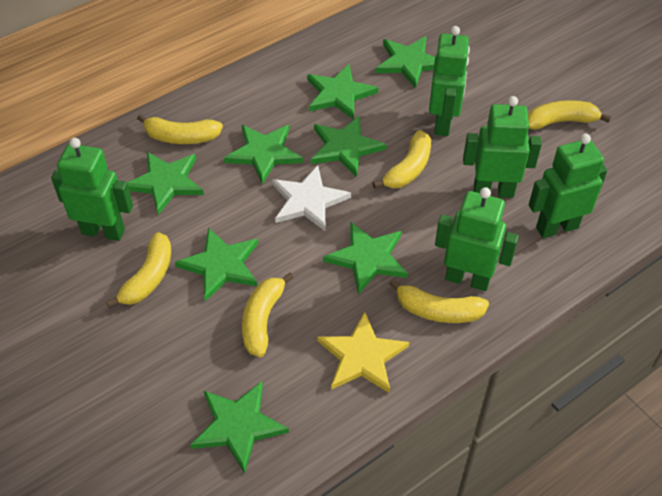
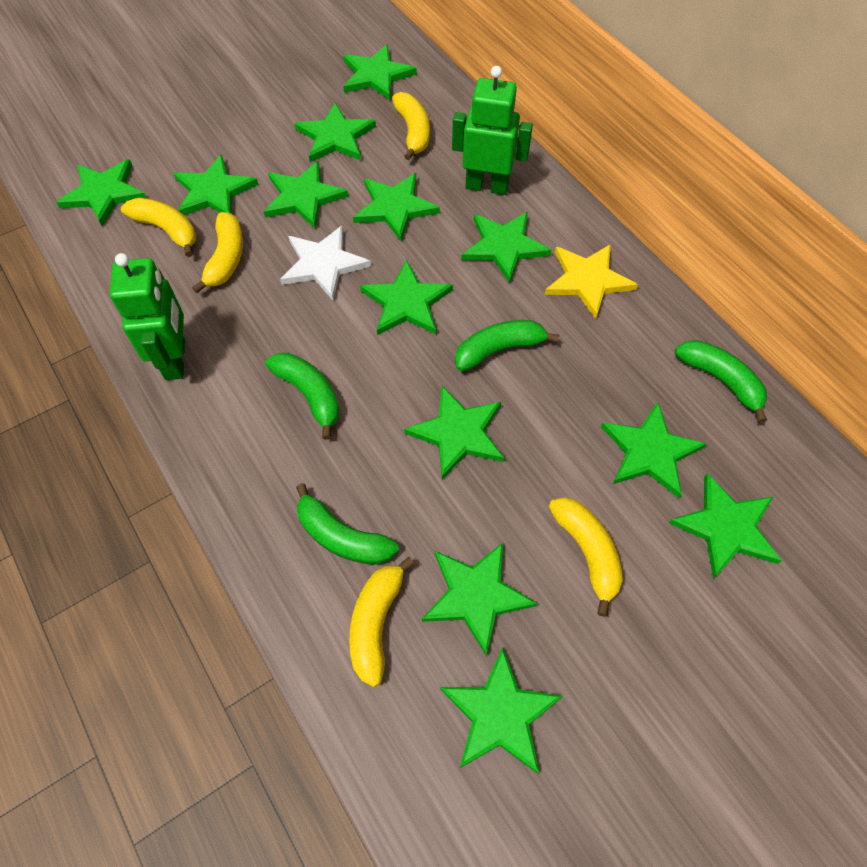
green banana: 0 -> 4
green robot: 5 -> 2
green star: 8 -> 13
yellow banana: 6 -> 5

